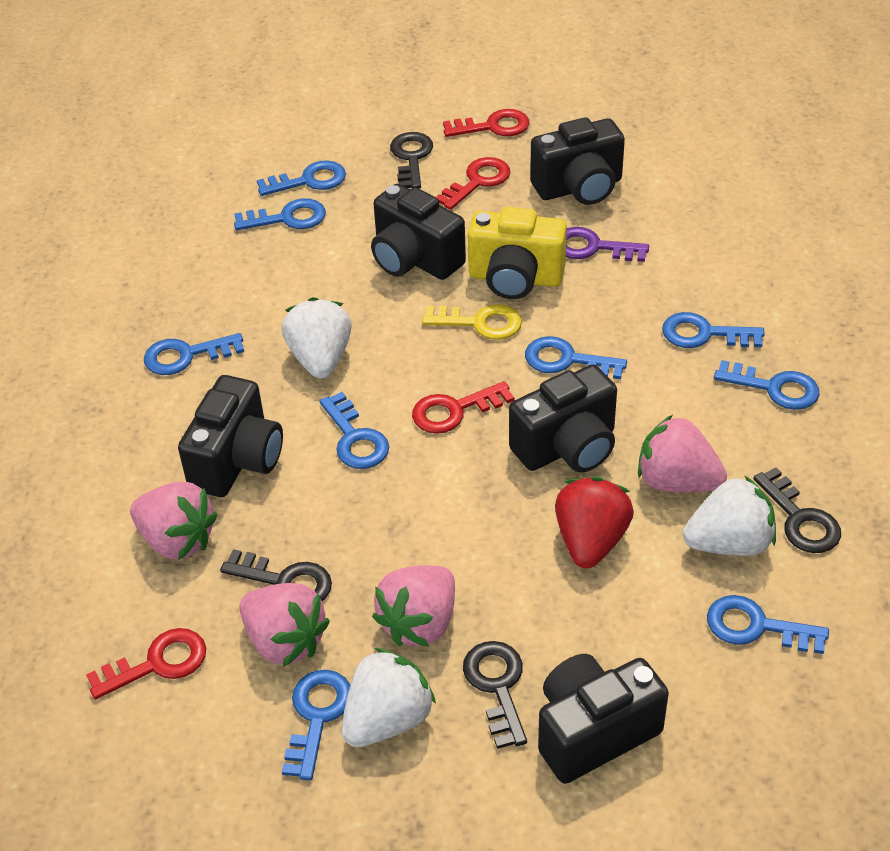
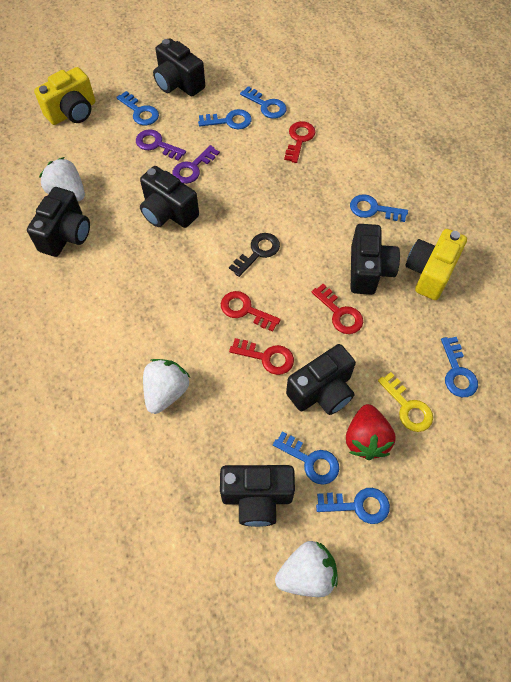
black camera: 5 -> 6
black key: 4 -> 1
blue key: 9 -> 7
pink strawberry: 4 -> 0
purple key: 1 -> 2
yellow camera: 1 -> 2

